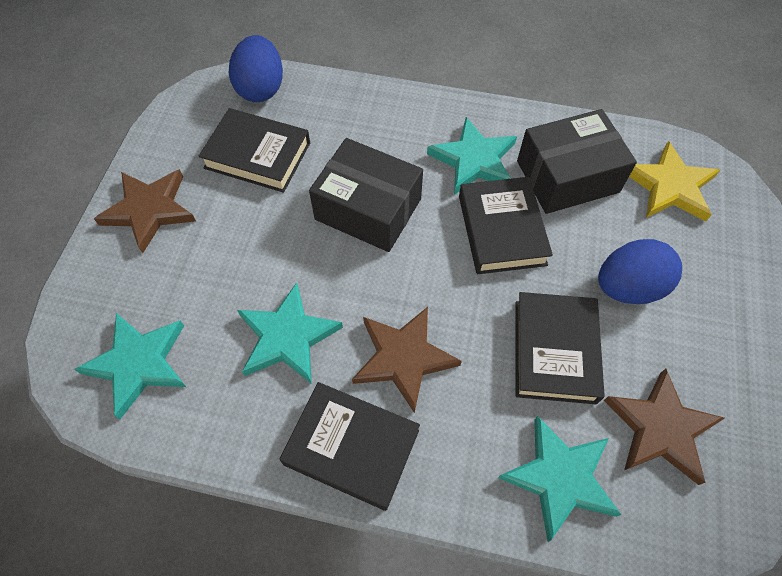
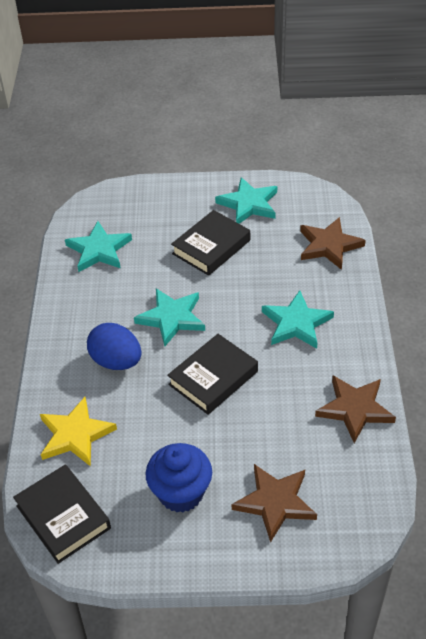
black book: 4 -> 3
black box: 2 -> 0
blue cupcake: 0 -> 1
blue egg: 2 -> 1

